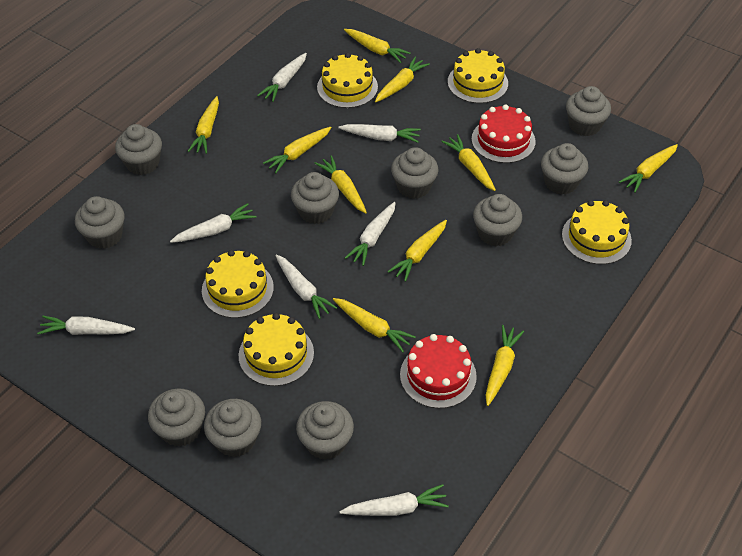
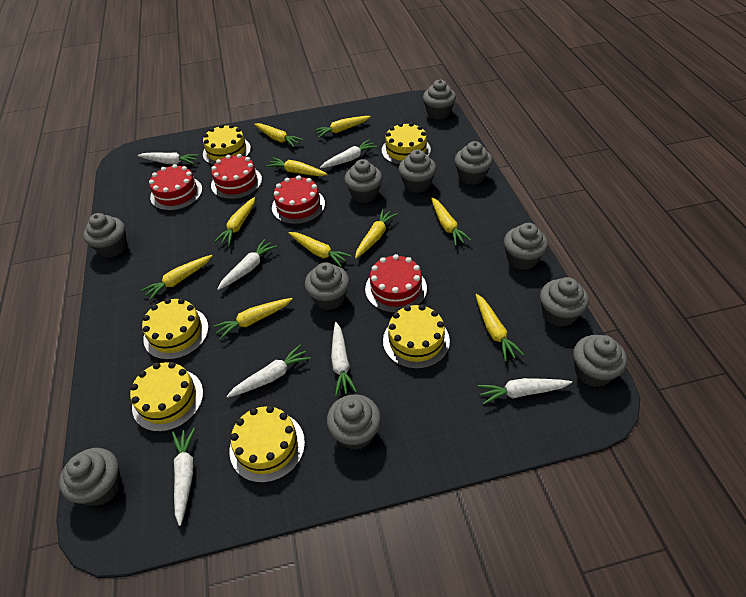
grey cupcake: 10 -> 11
red cake: 2 -> 4
yellow cake: 5 -> 6

